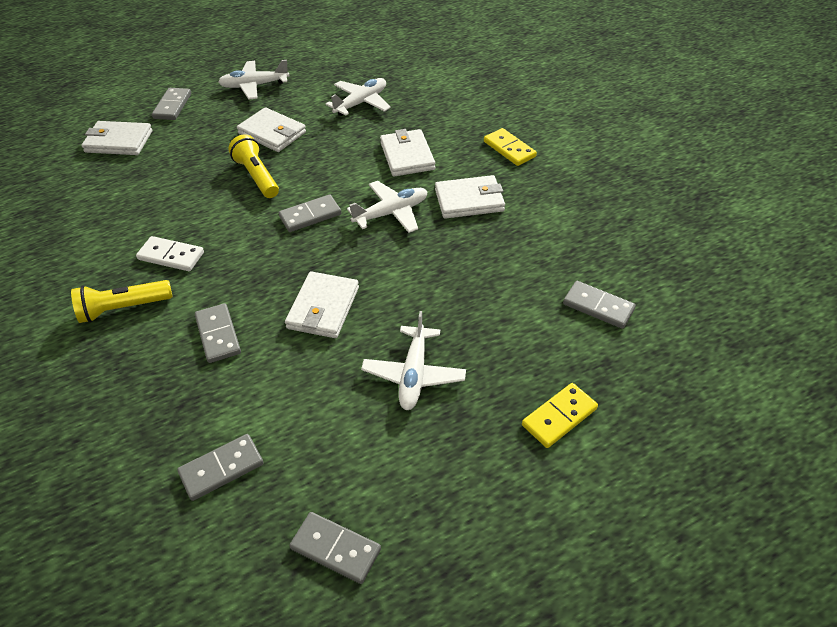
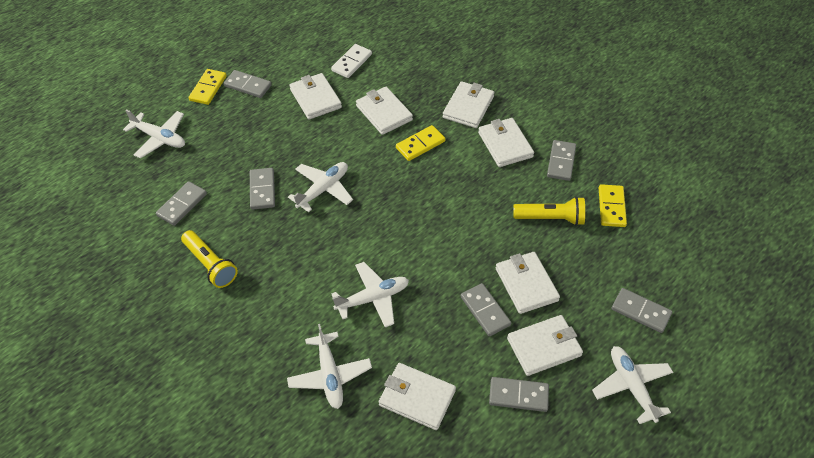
grey domino: 6 -> 7
white plane: 4 -> 5
white wallet: 5 -> 7
yellow domino: 2 -> 3

